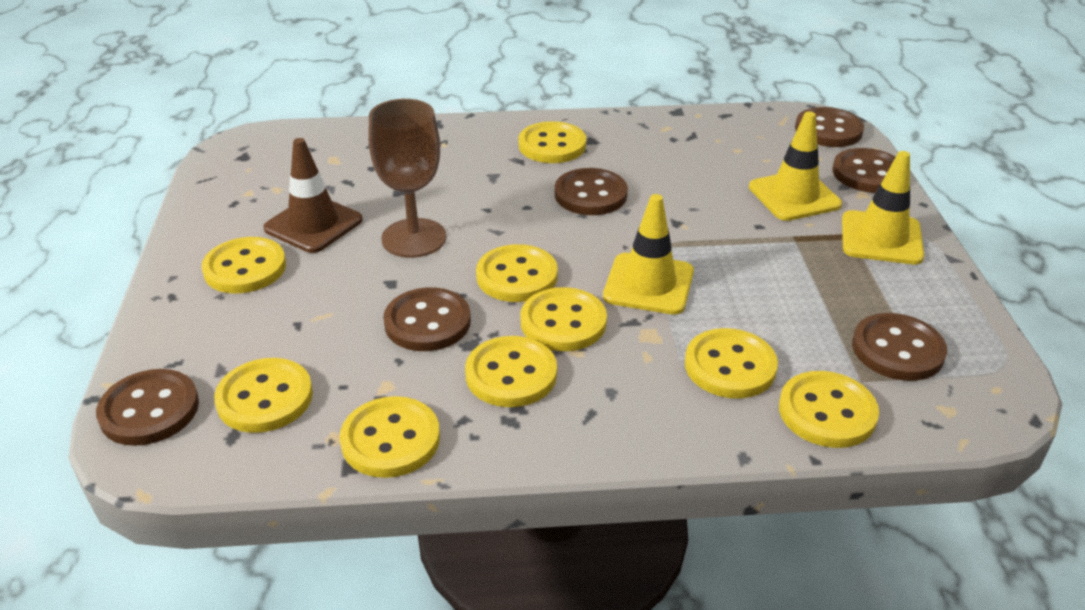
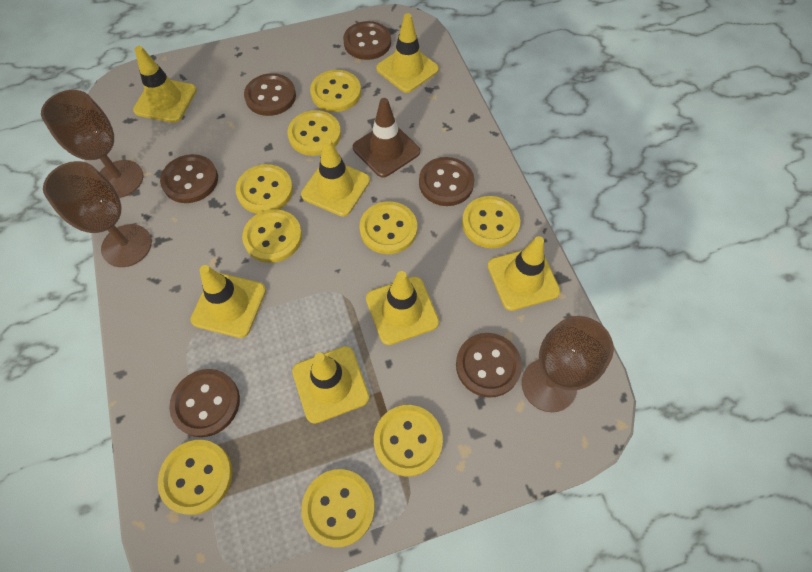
brown goblet: 1 -> 3
yellow traffic cone: 3 -> 7

